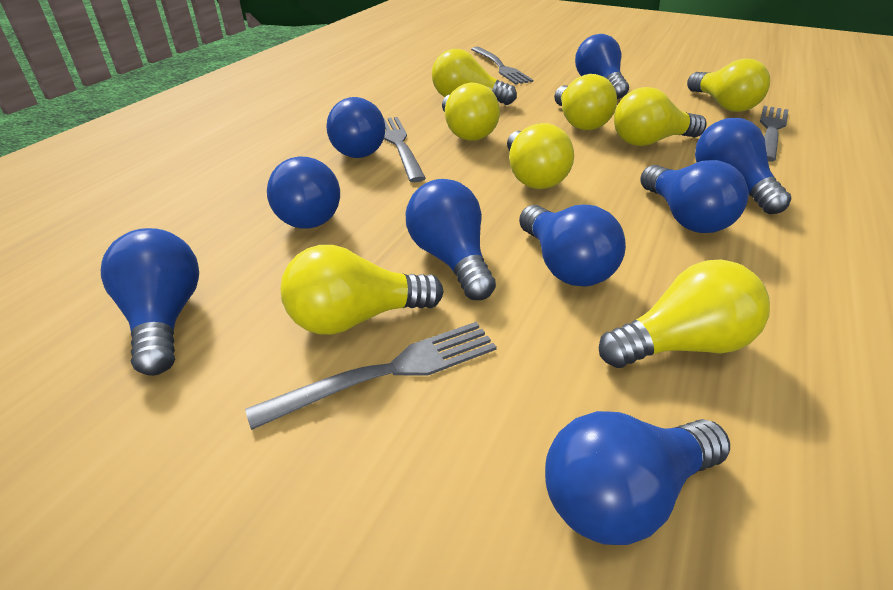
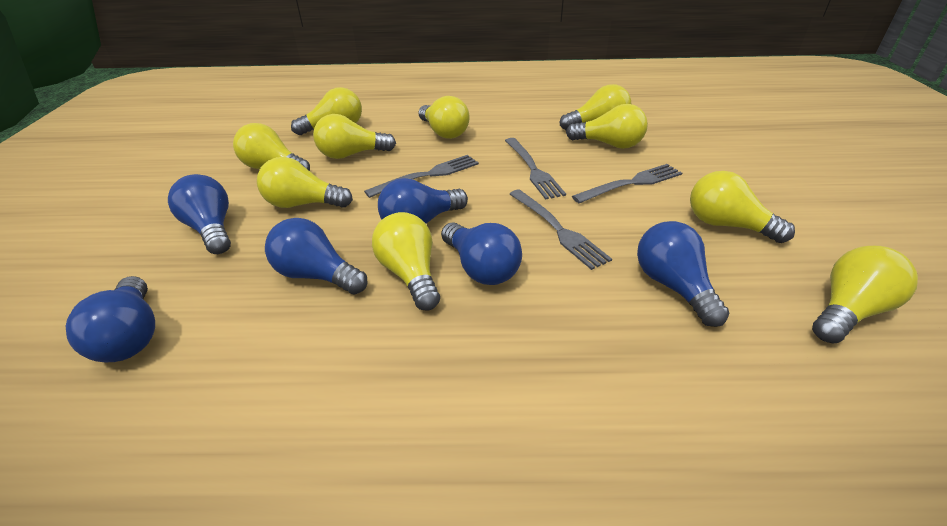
blue light bulb: 9 -> 6
yellow light bulb: 8 -> 10

